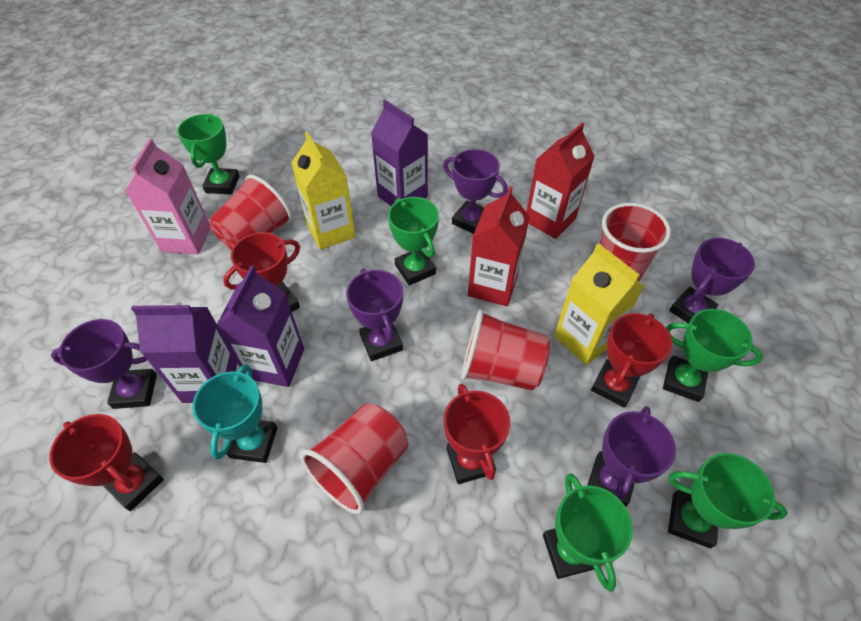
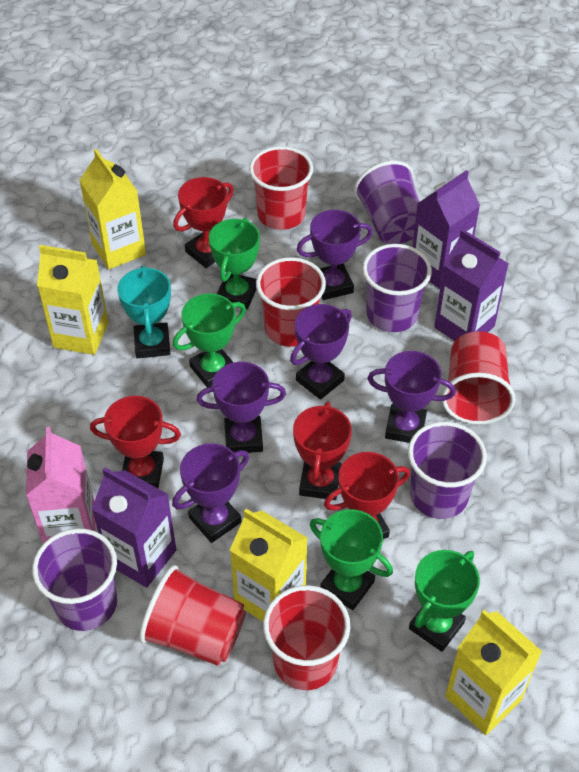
green trophy: 5 -> 4
purple cup: 0 -> 4
red carton: 2 -> 0
red cup: 4 -> 5
yellow carton: 2 -> 4

